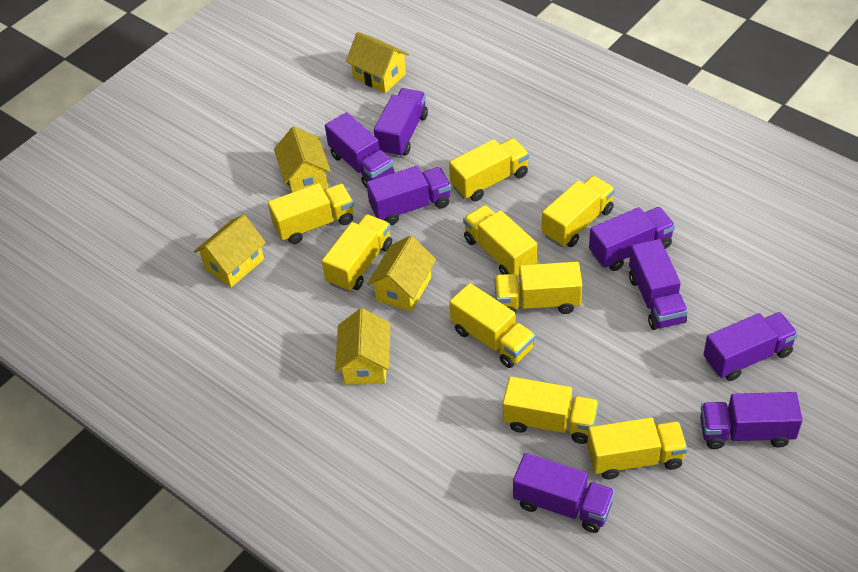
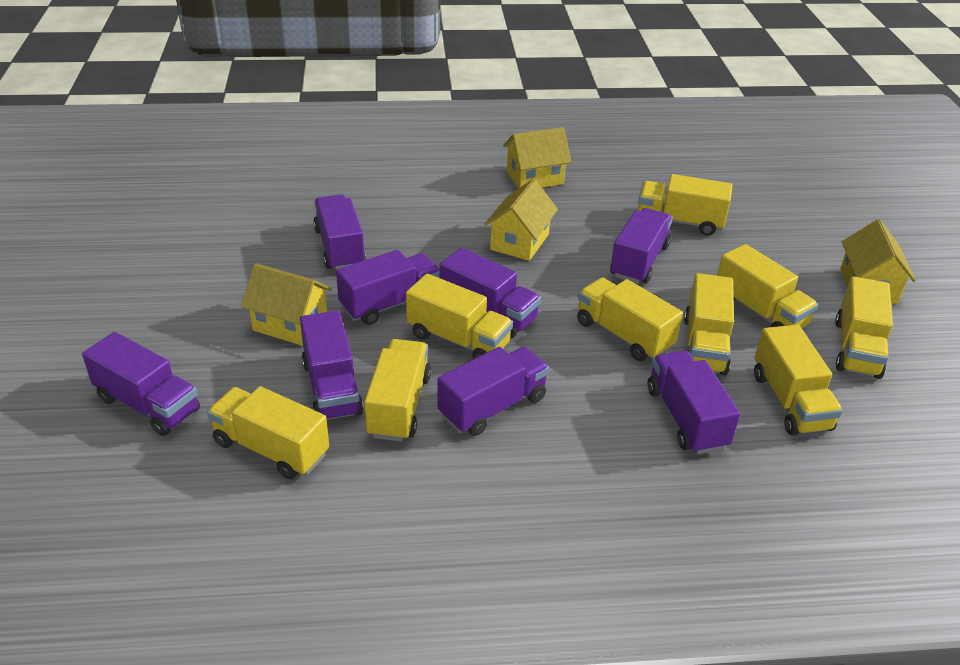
yellow house: 5 -> 4

